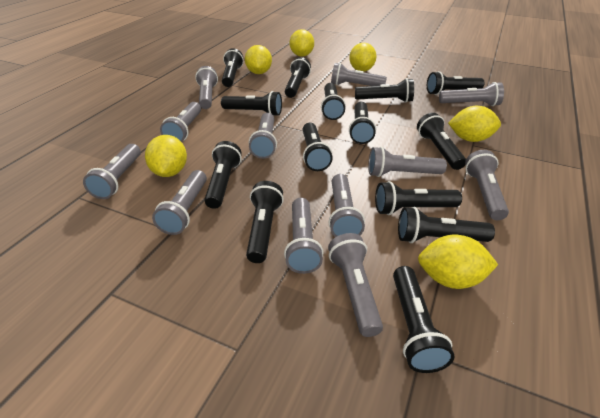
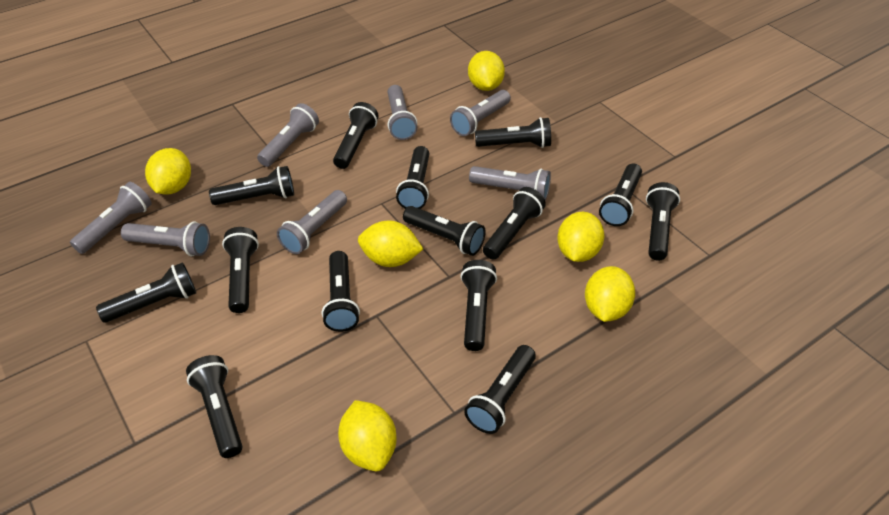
grey flashlight: 12 -> 7

